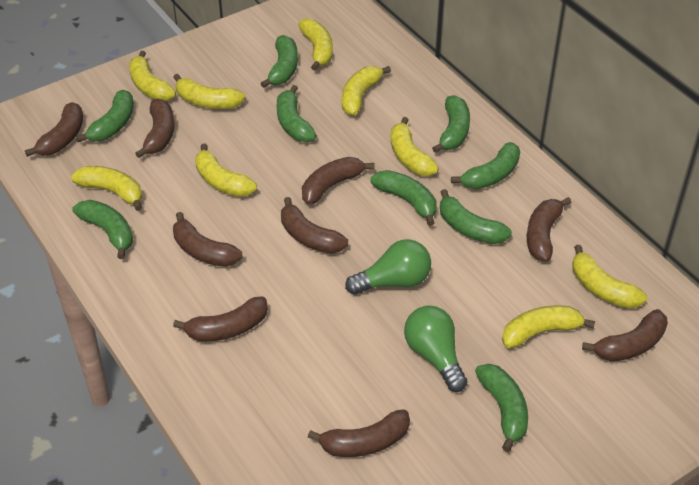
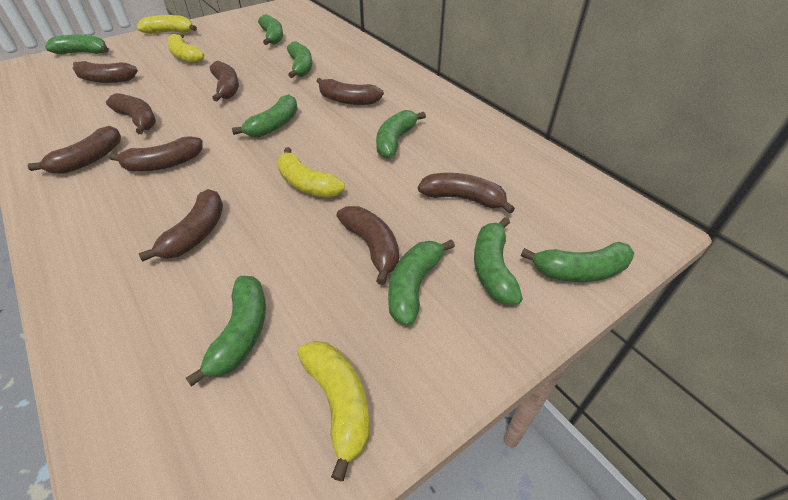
green light bulb: 2 -> 0
yellow banana: 9 -> 4

